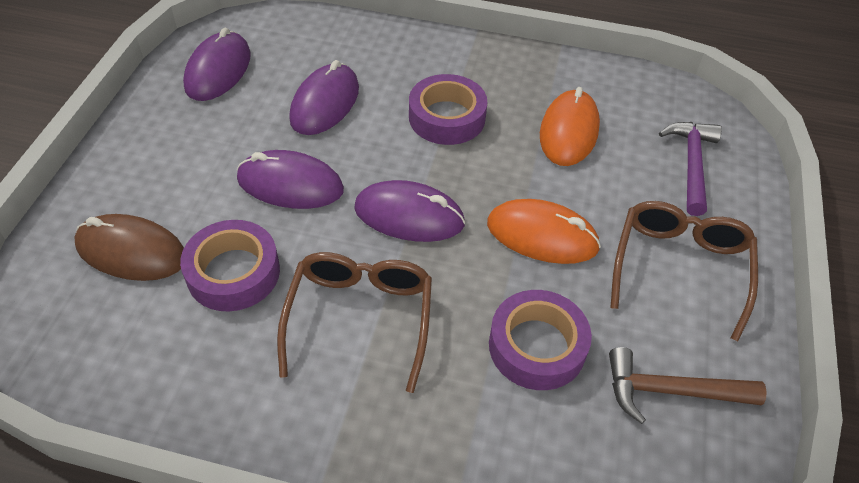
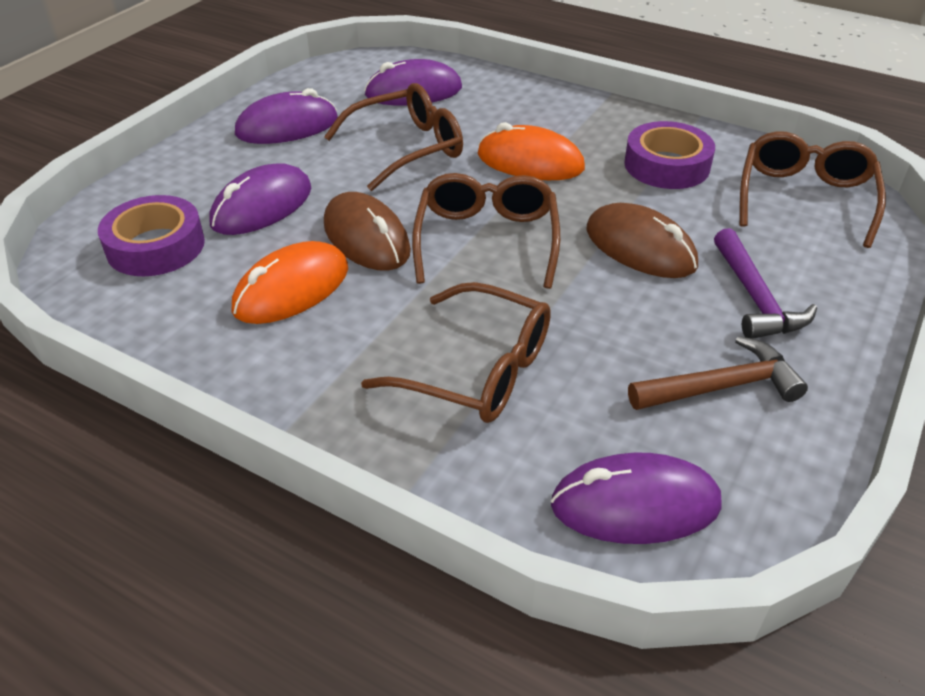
brown glasses: 2 -> 4
brown mouse: 1 -> 2
purple tape: 3 -> 2

